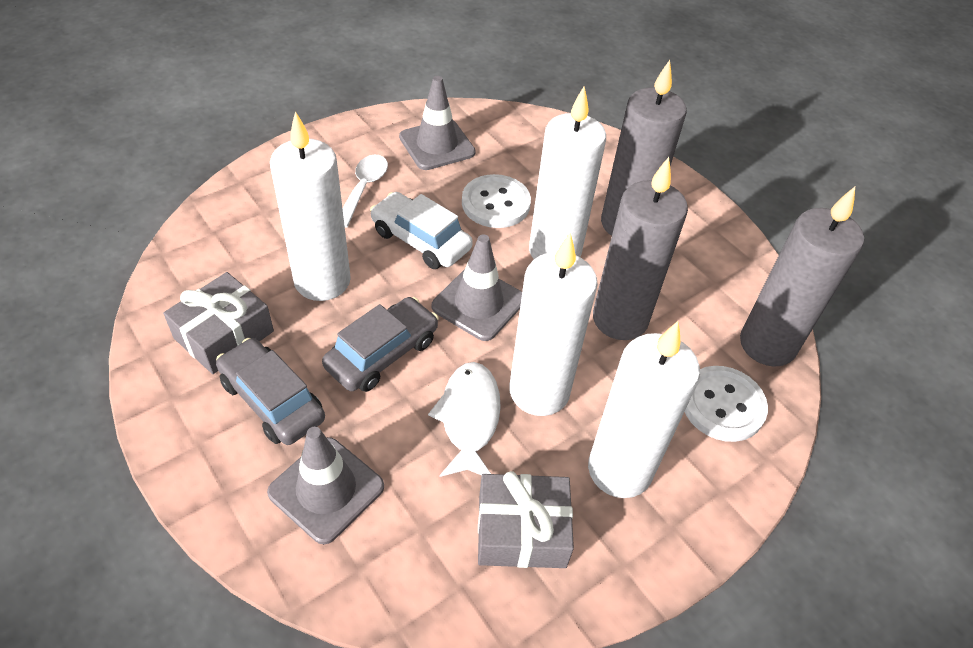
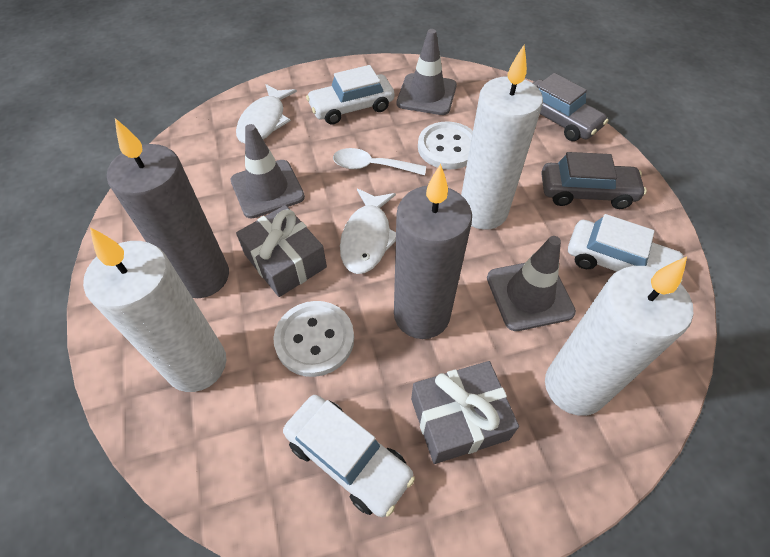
grey candle: 3 -> 2
white candle: 4 -> 3
white car: 1 -> 3
white fish: 1 -> 2

